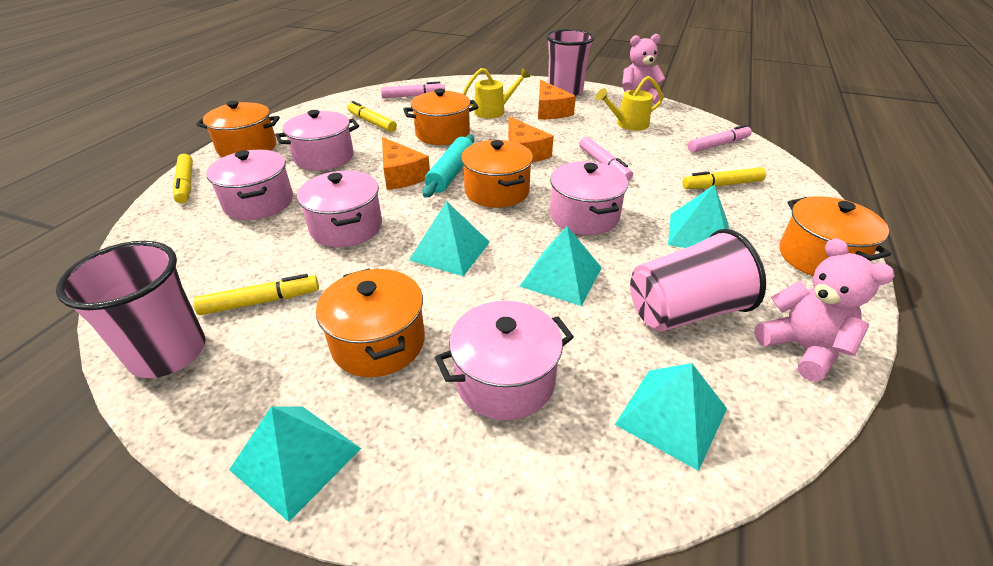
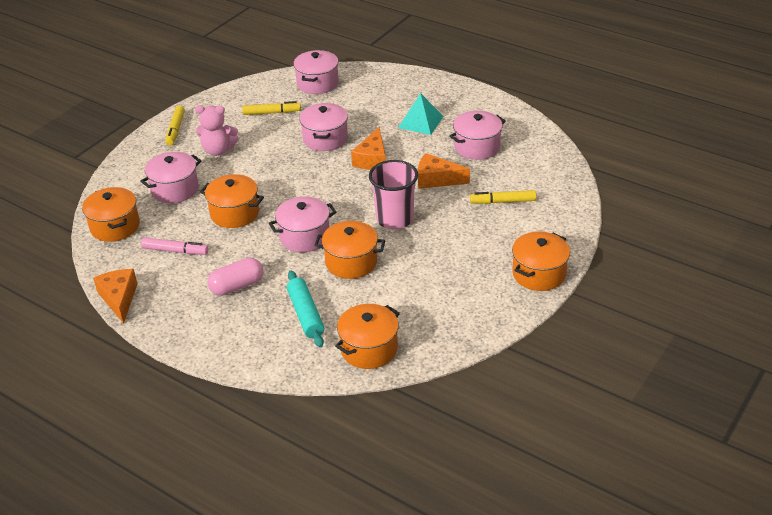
pink capsule: 0 -> 1
pink cup: 3 -> 1
pink marker: 3 -> 1
pink teddy bear: 2 -> 1
turquoise pyramid: 5 -> 1
yellow marker: 4 -> 3
yellow watering can: 2 -> 0

